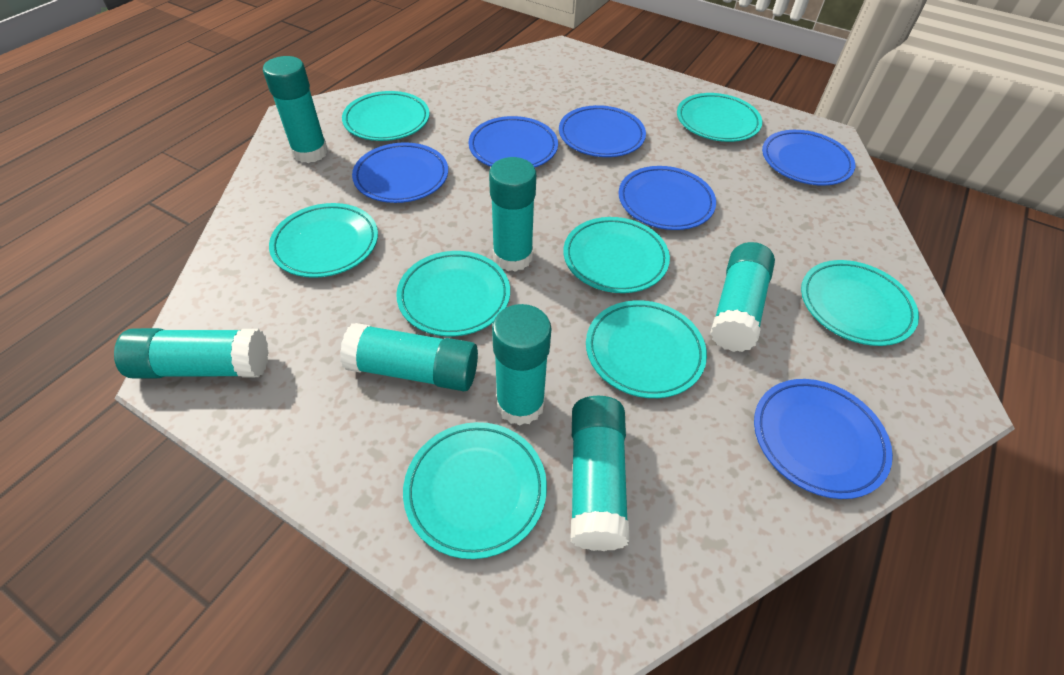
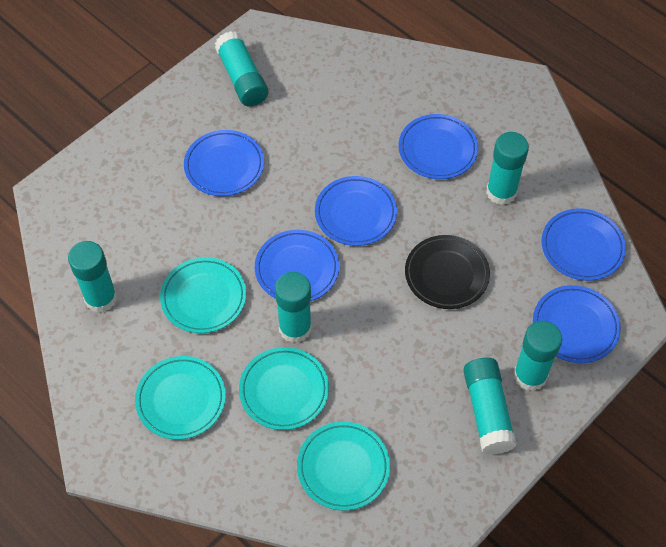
black plate: 0 -> 1
turquoise glue stick: 7 -> 6
turquoise plate: 8 -> 4

